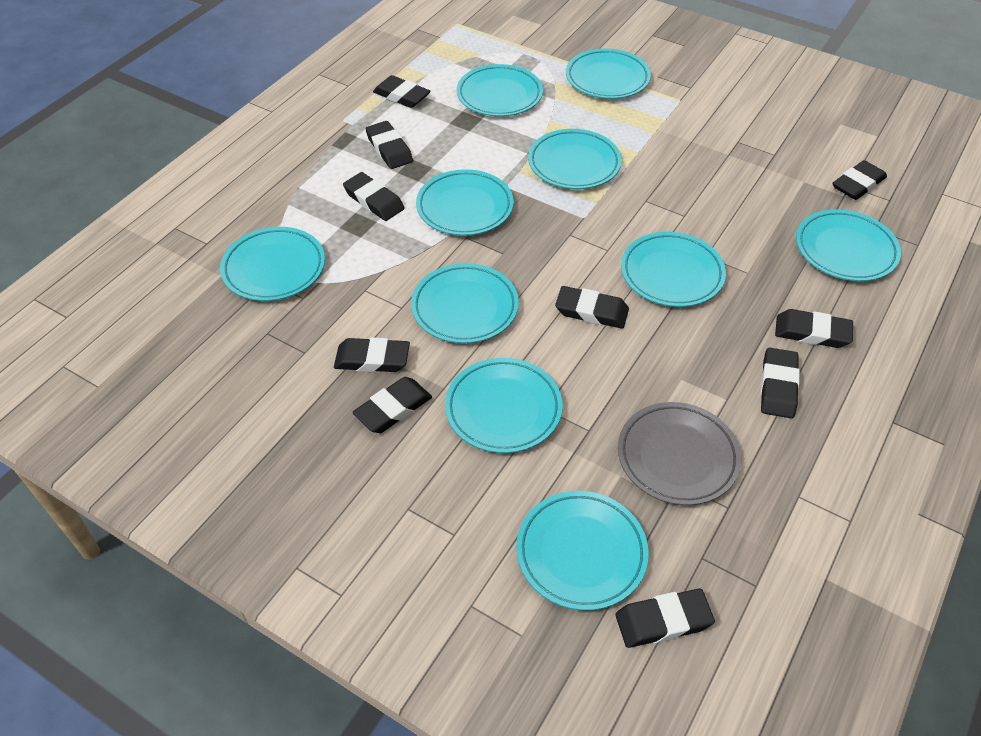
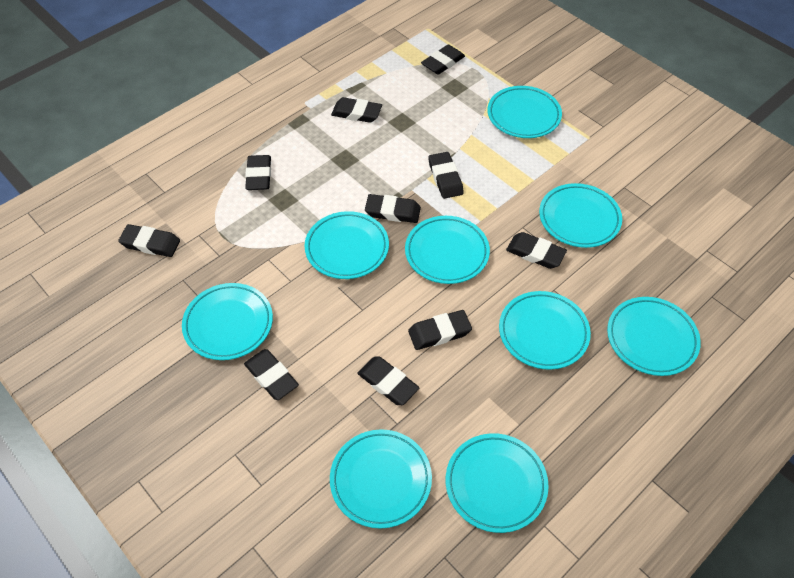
grey plate: 1 -> 0
turquoise plate: 10 -> 9

